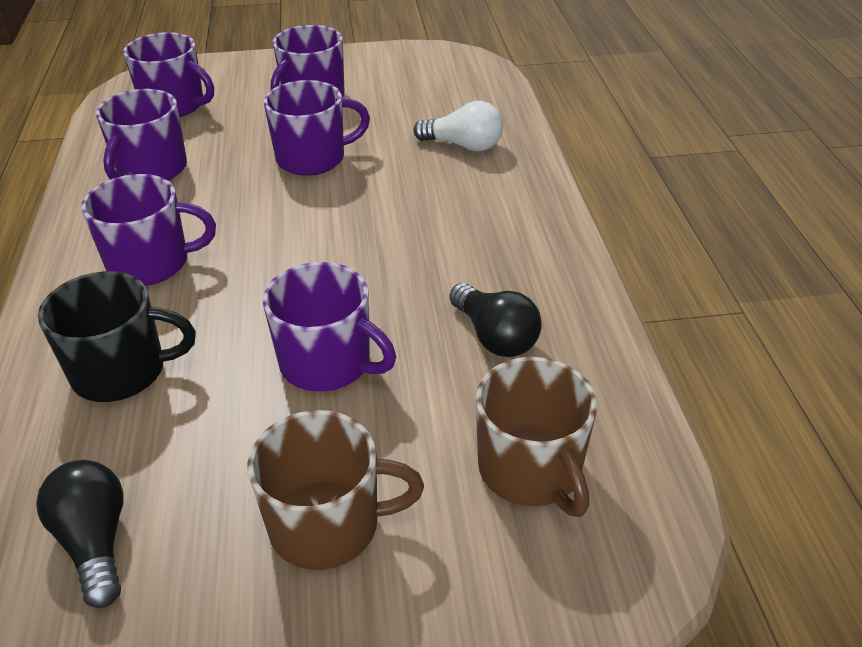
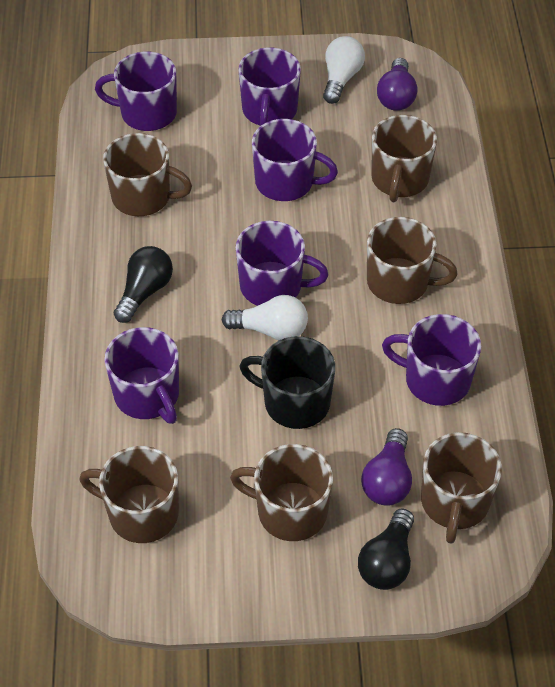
brown mug: 2 -> 6
purple light bulb: 0 -> 2
white light bulb: 1 -> 2

